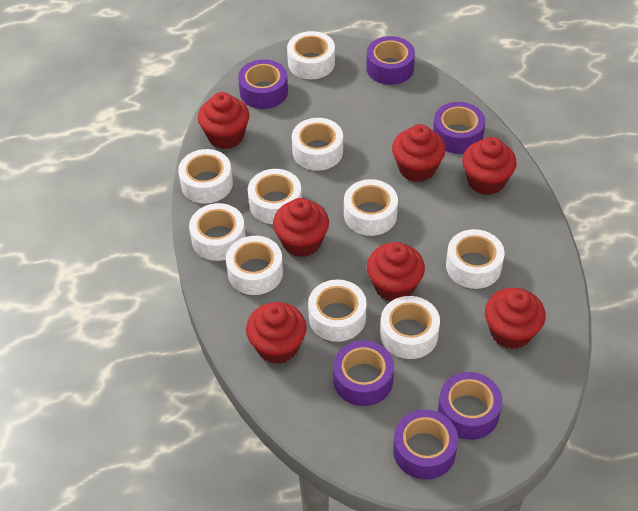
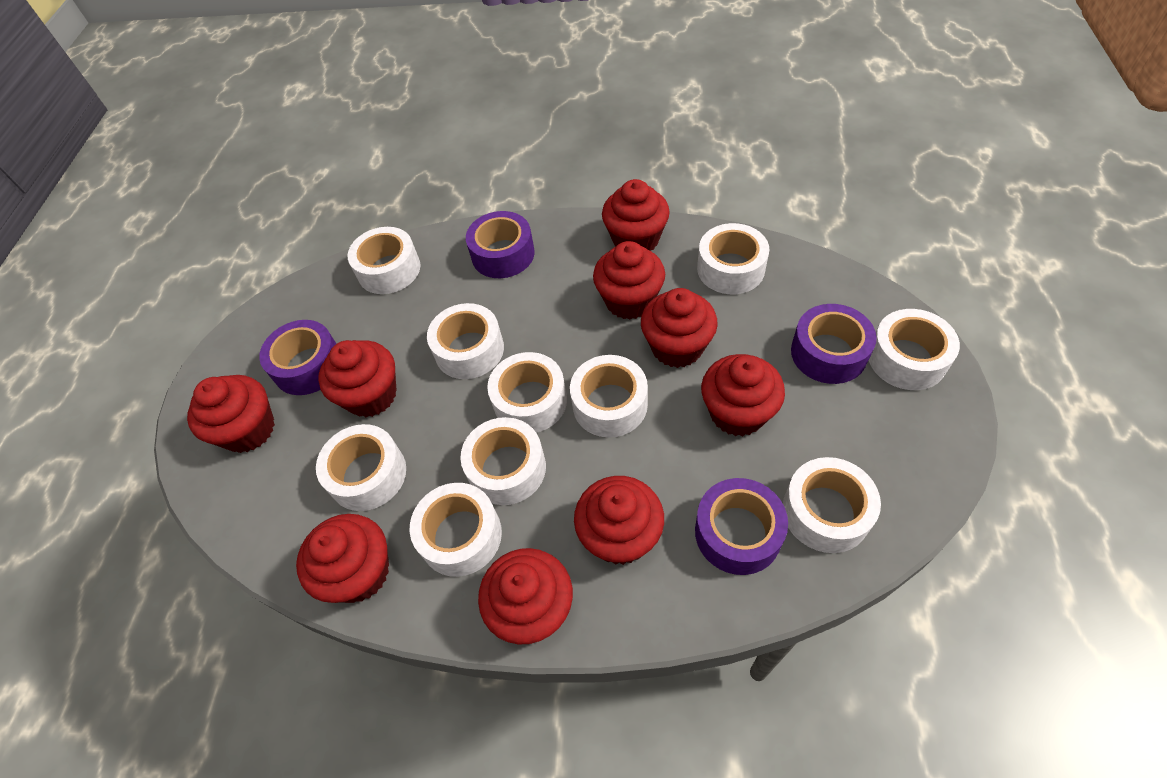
purple tape: 6 -> 4
red cupcake: 7 -> 9

